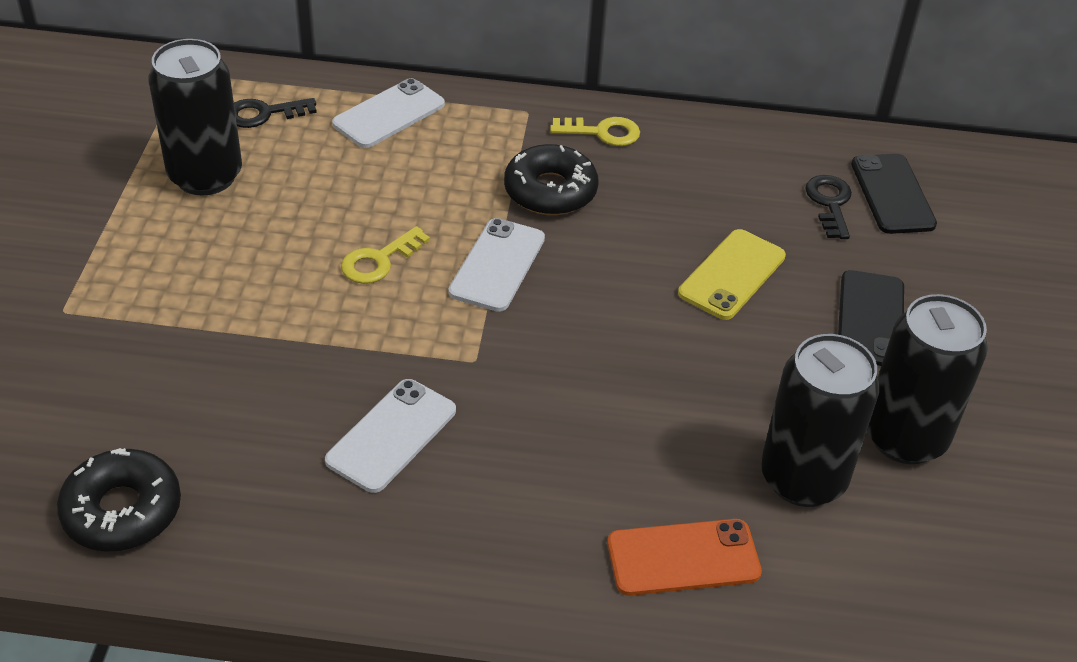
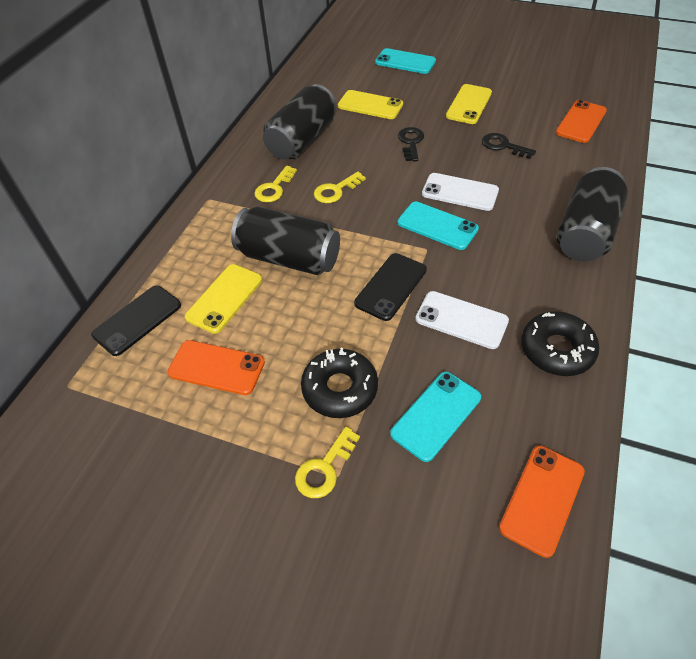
orange phone: 1 -> 3
turquoise phone: 0 -> 3
white phone: 3 -> 2
yellow key: 2 -> 3
yellow phone: 1 -> 3

